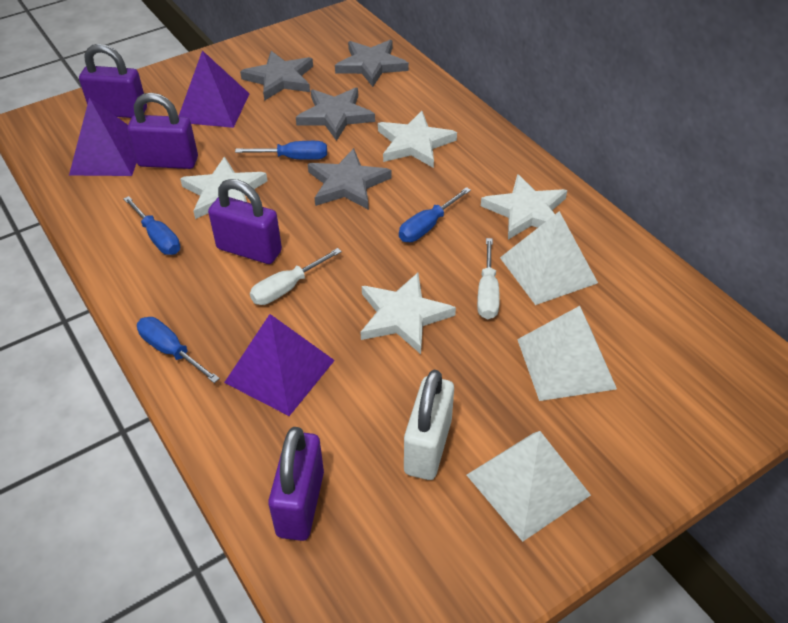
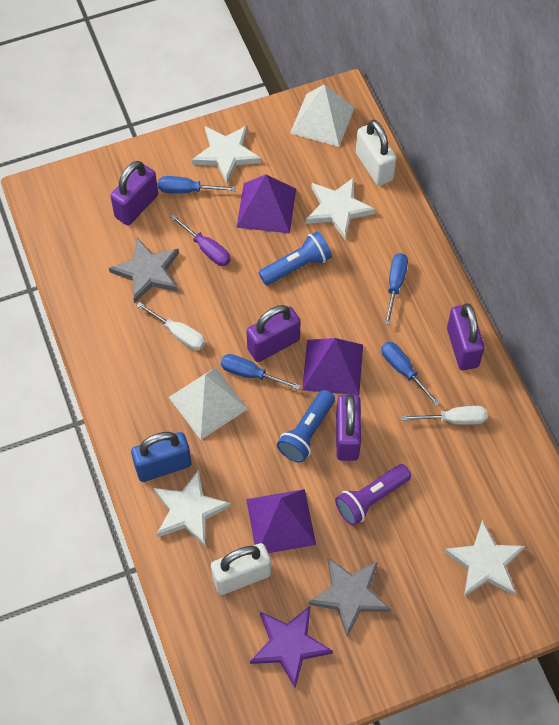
blue flashlight: 0 -> 2
blue padlock: 0 -> 1
grey star: 4 -> 2
purple flashlight: 0 -> 1
purple screwdriver: 0 -> 1
purple star: 0 -> 1
white padlock: 1 -> 2
white pyramid: 3 -> 2

